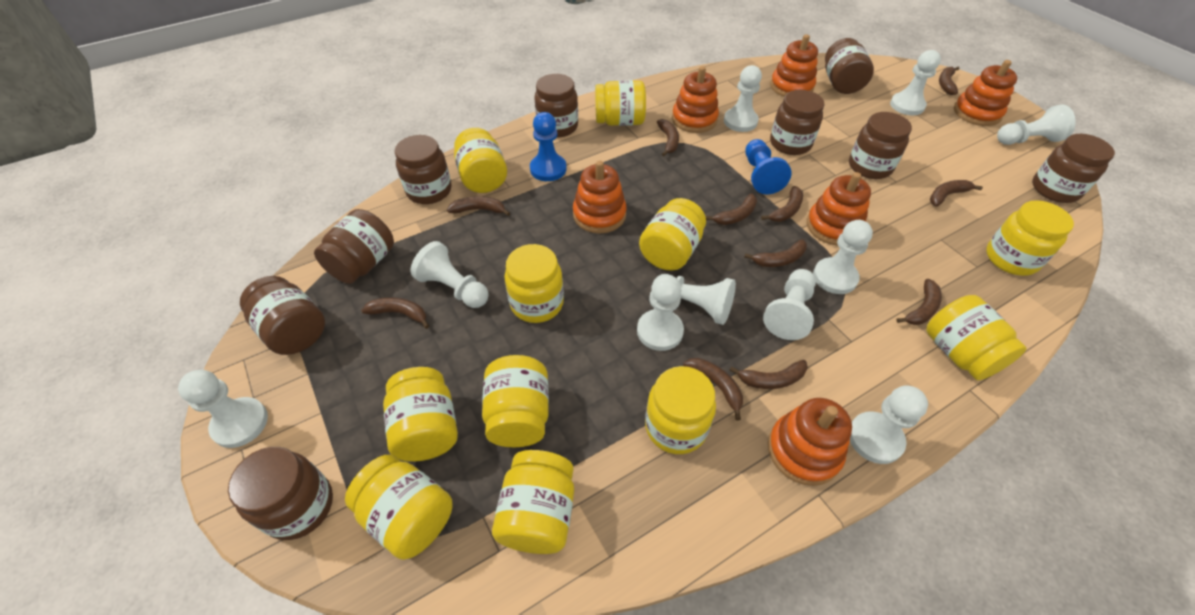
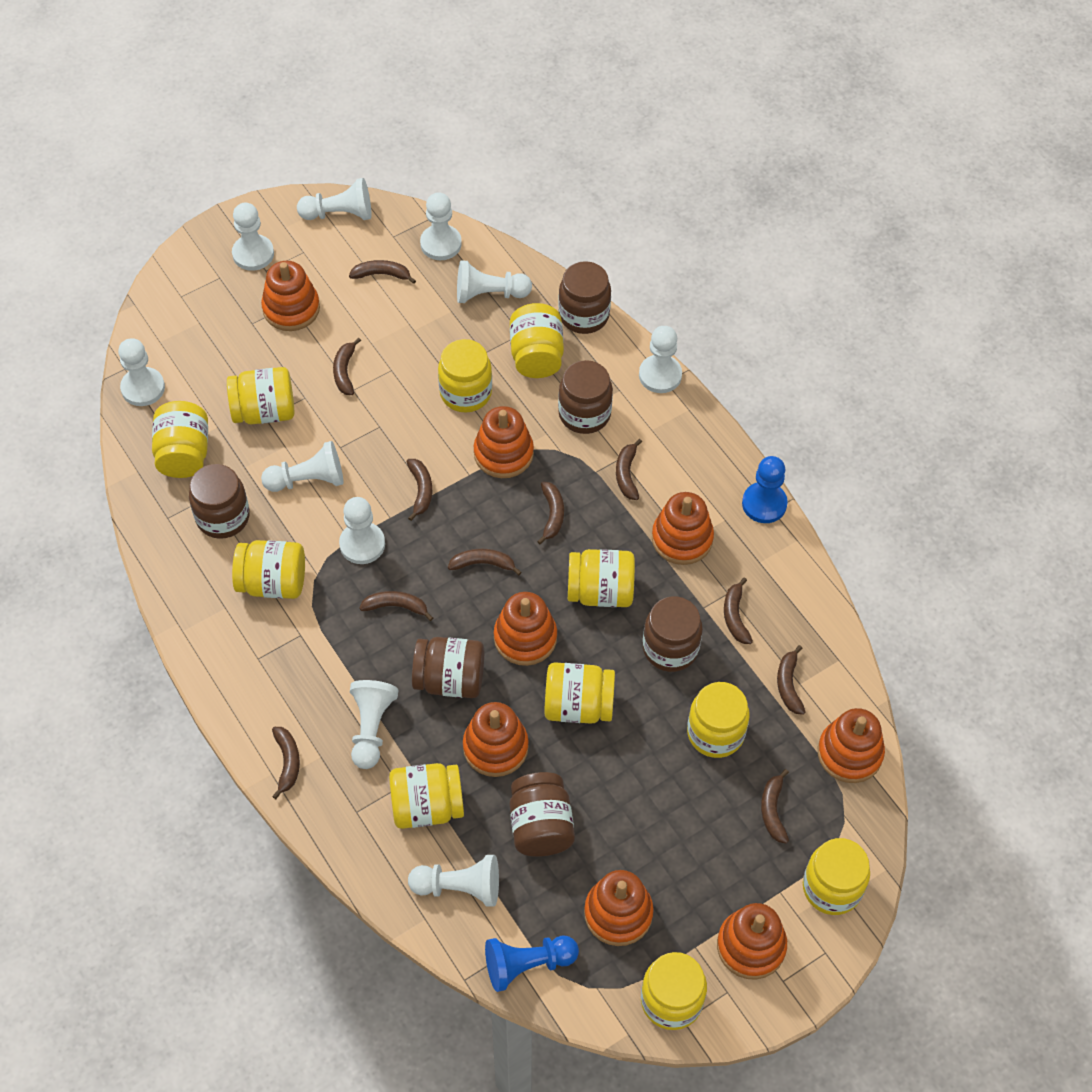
brown jar: 9 -> 6
orange stacking toy: 6 -> 8

